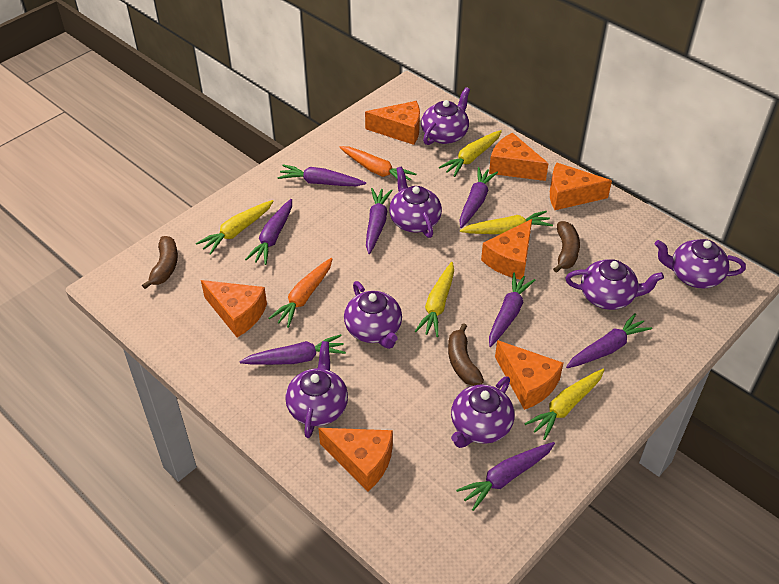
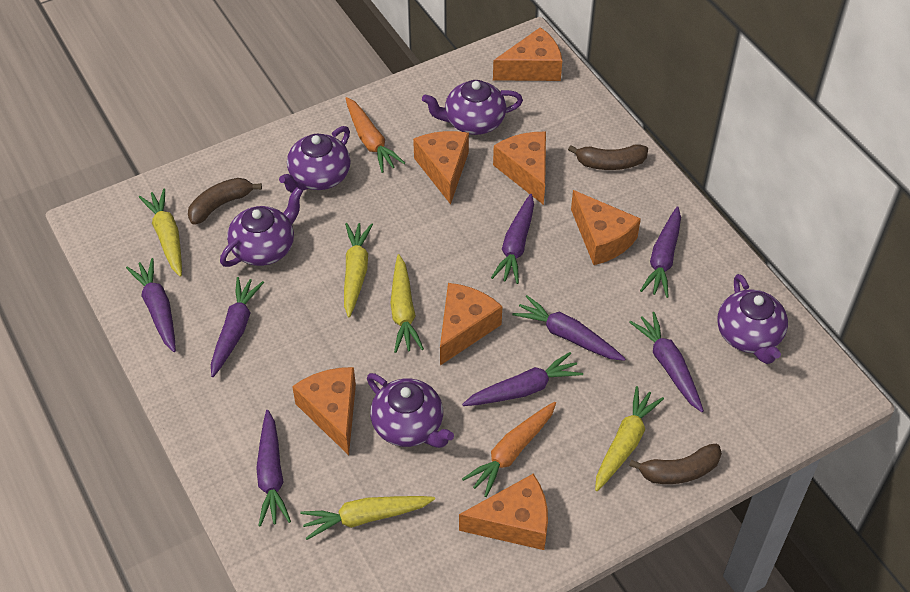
purple teapot: 7 -> 5

